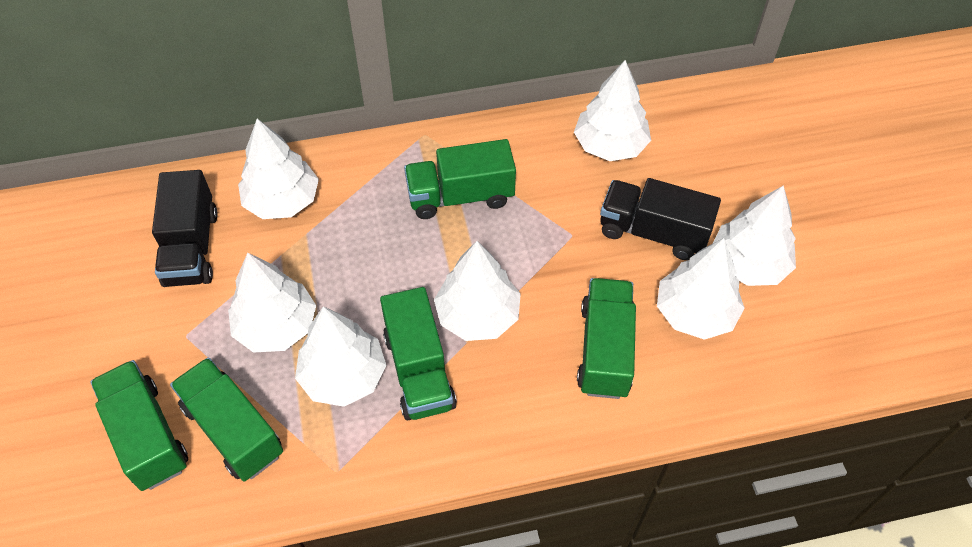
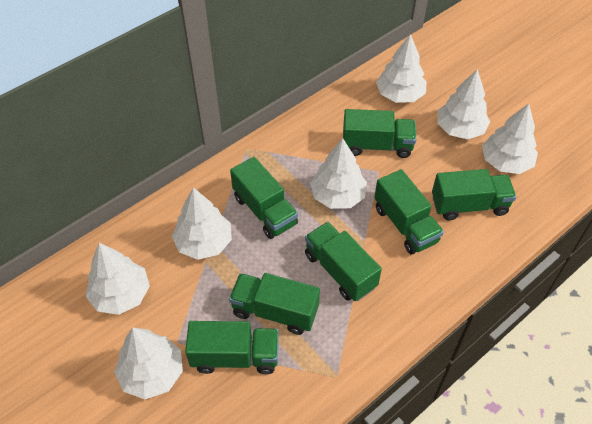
black truck: 2 -> 0
green truck: 5 -> 7

